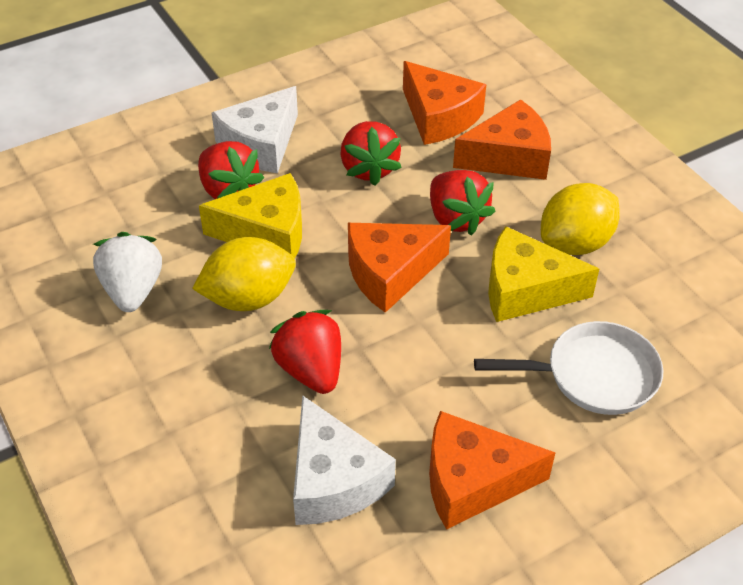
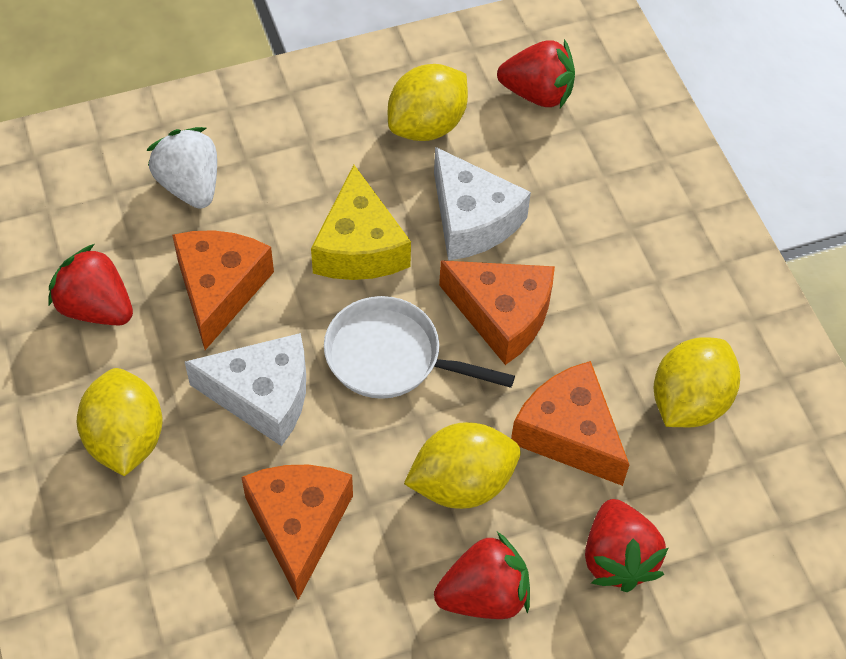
yellow cheese: 2 -> 1
yellow lemon: 2 -> 4

